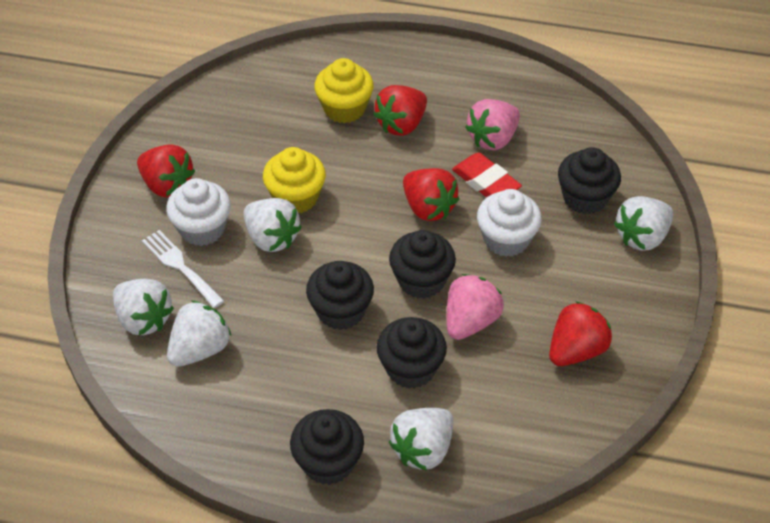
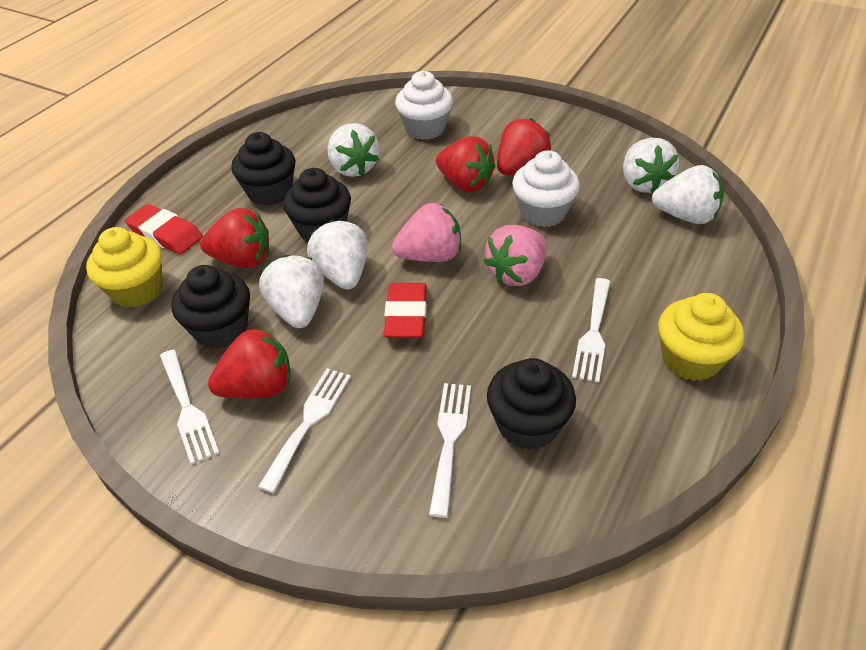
black cupcake: 5 -> 4
red eraser: 1 -> 2
white fork: 1 -> 4

